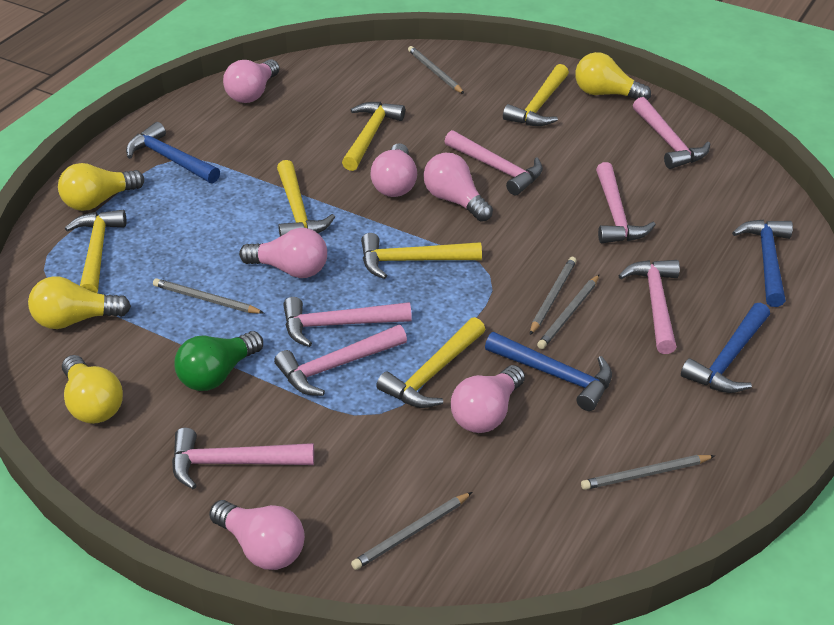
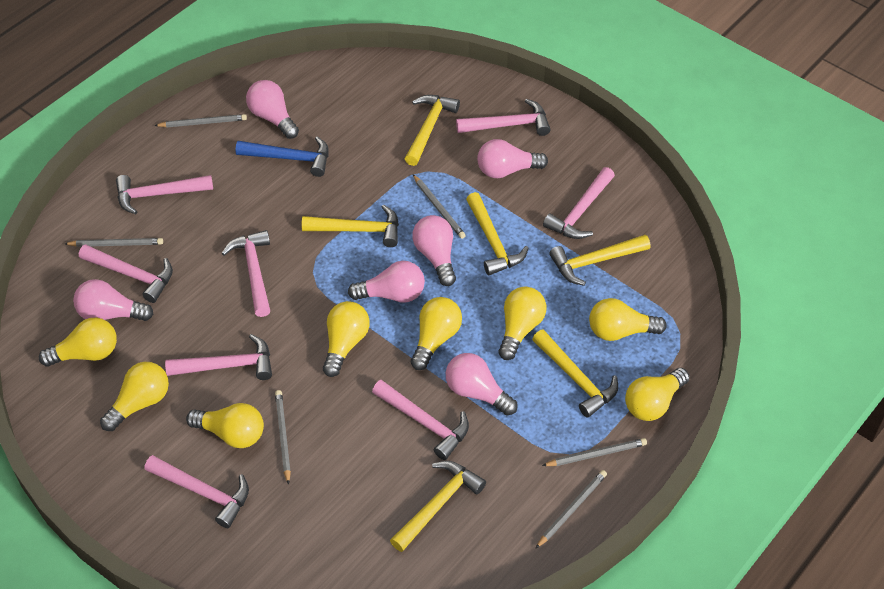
blue hammer: 4 -> 1
green light bulb: 1 -> 0
pink hammer: 7 -> 8
yellow light bulb: 4 -> 8

